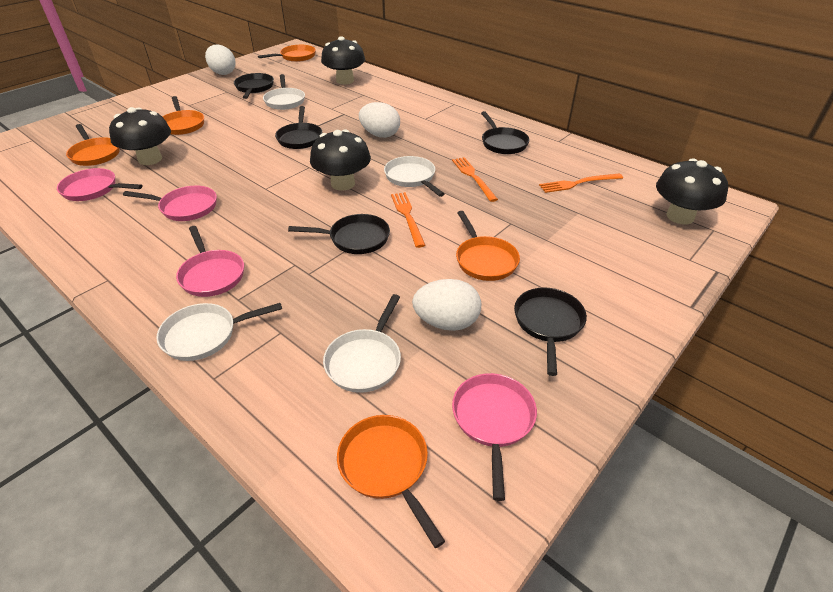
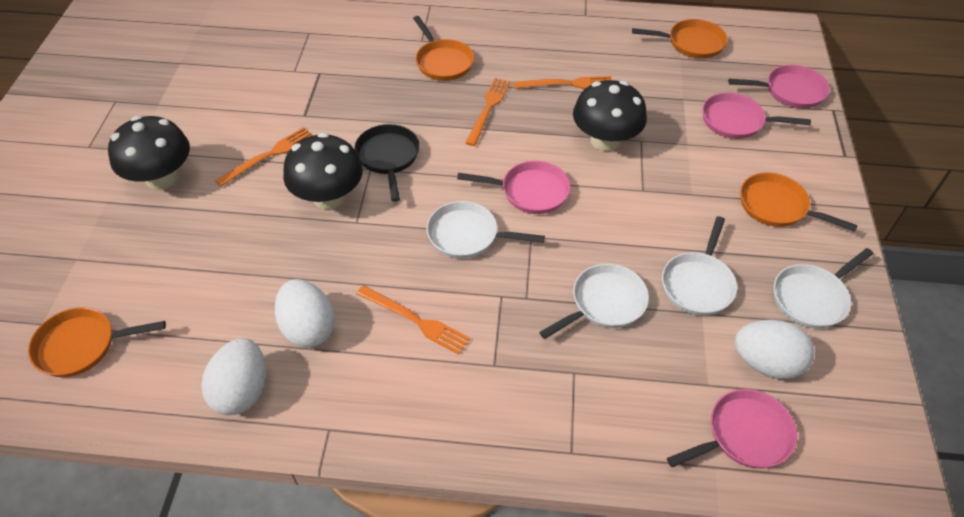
black mushroom: 4 -> 3
black pan: 5 -> 1
orange fork: 3 -> 4
orange pan: 5 -> 4

